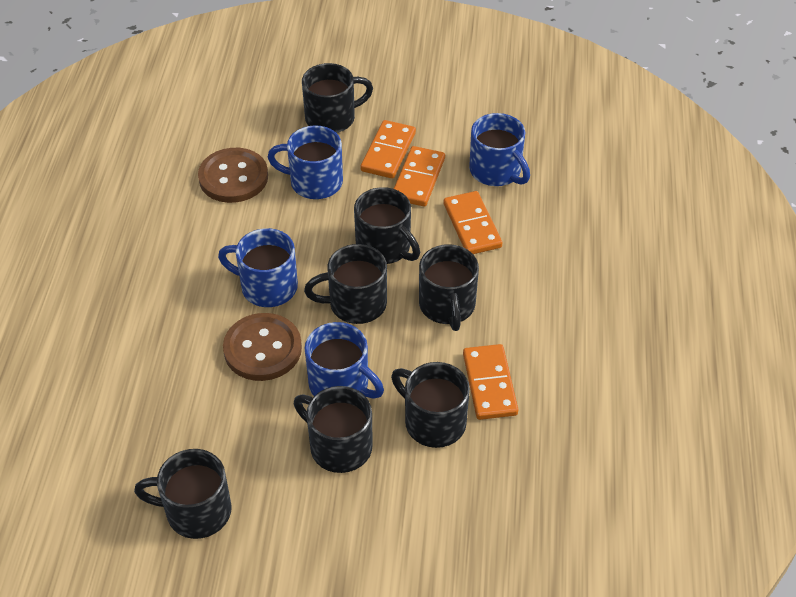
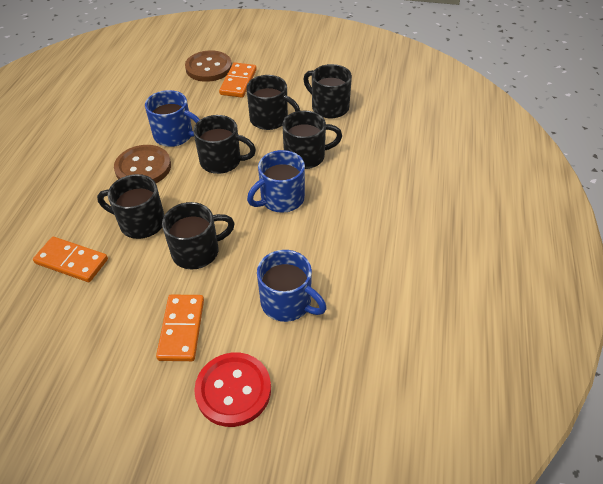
black mug: 7 -> 6
blue mug: 4 -> 3
orange domino: 4 -> 3
red button: 0 -> 1

